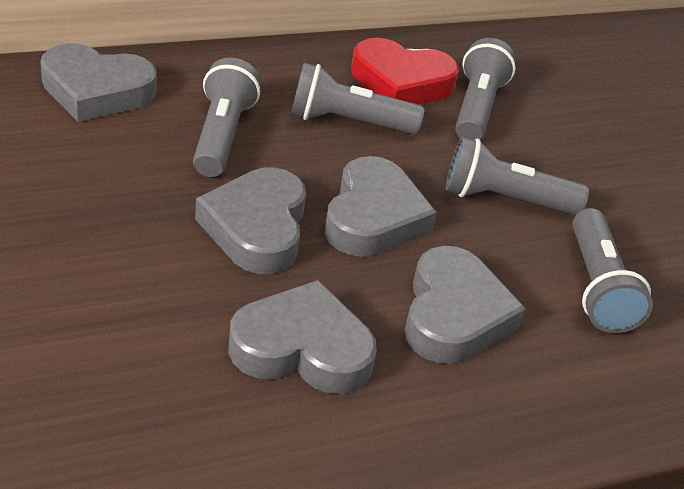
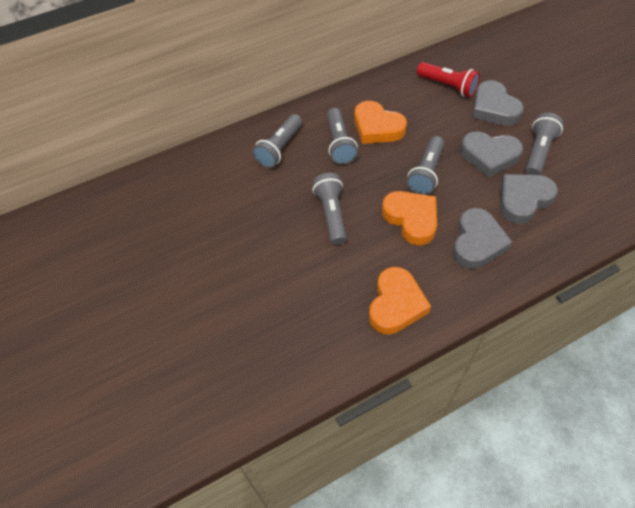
grey heart: 5 -> 4
orange heart: 0 -> 3
red flashlight: 0 -> 1
red heart: 1 -> 0

